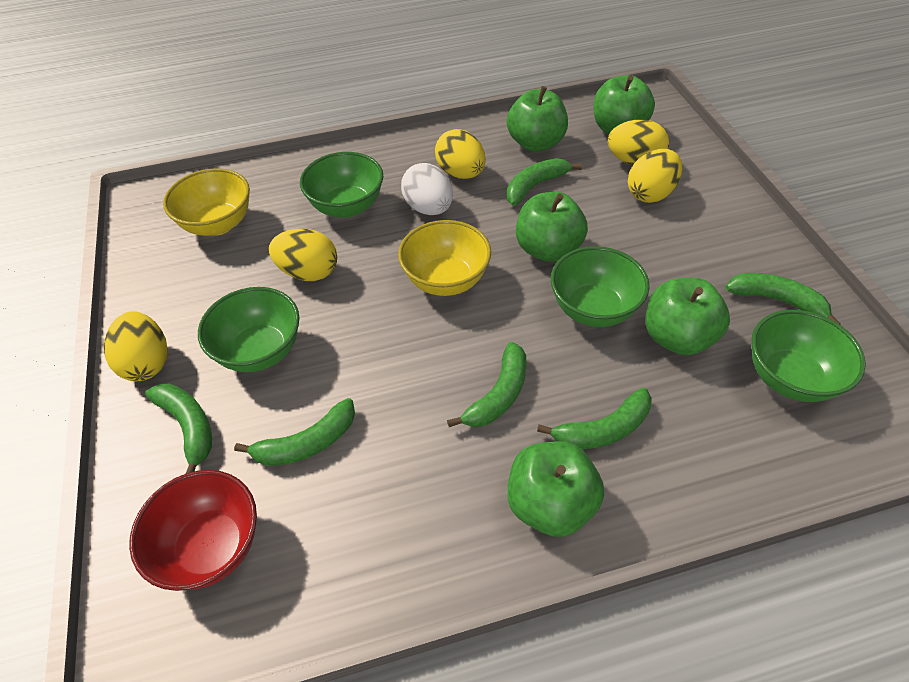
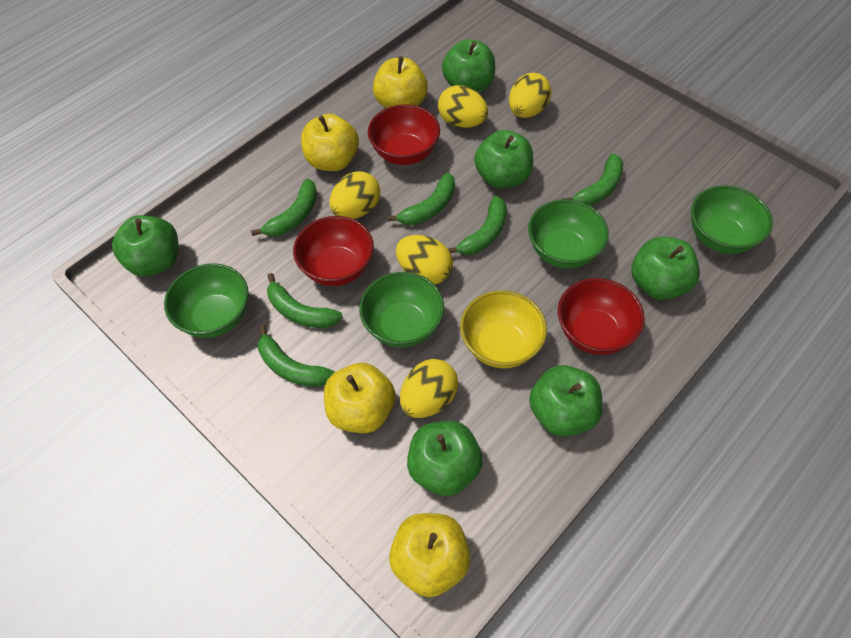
green apple: 5 -> 6
red bowl: 1 -> 3
white egg: 1 -> 0
yellow apple: 0 -> 4
yellow bowl: 2 -> 1

